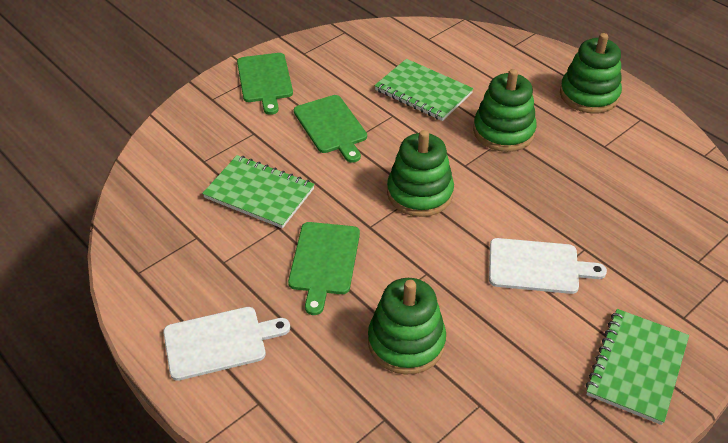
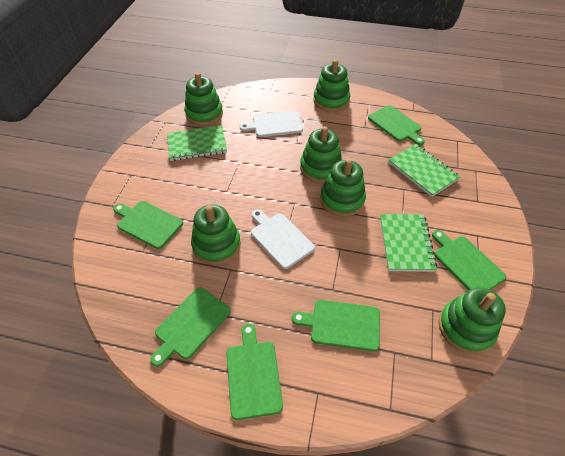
green cutting board: 3 -> 6
green stacking toy: 4 -> 6

